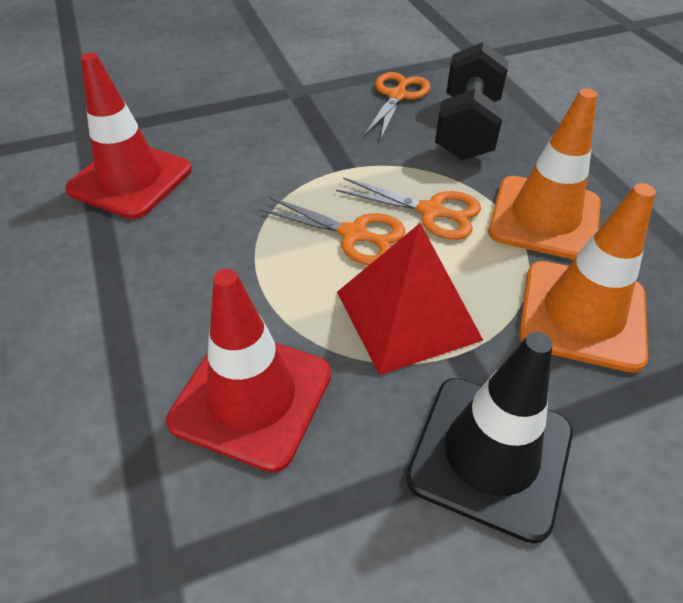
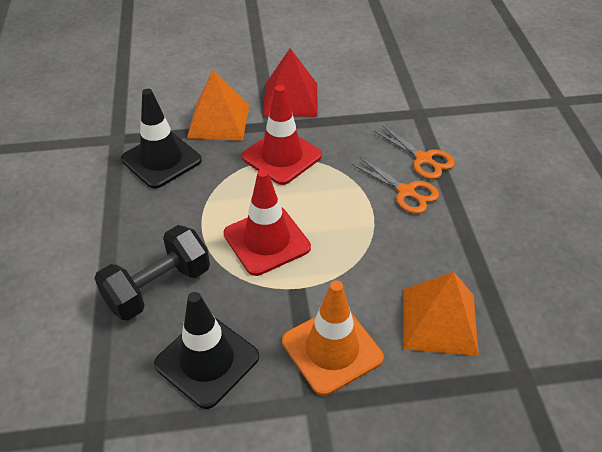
black traffic cone: 1 -> 2
orange pyramid: 0 -> 2
orange scissors: 3 -> 2
orange traffic cone: 2 -> 1

